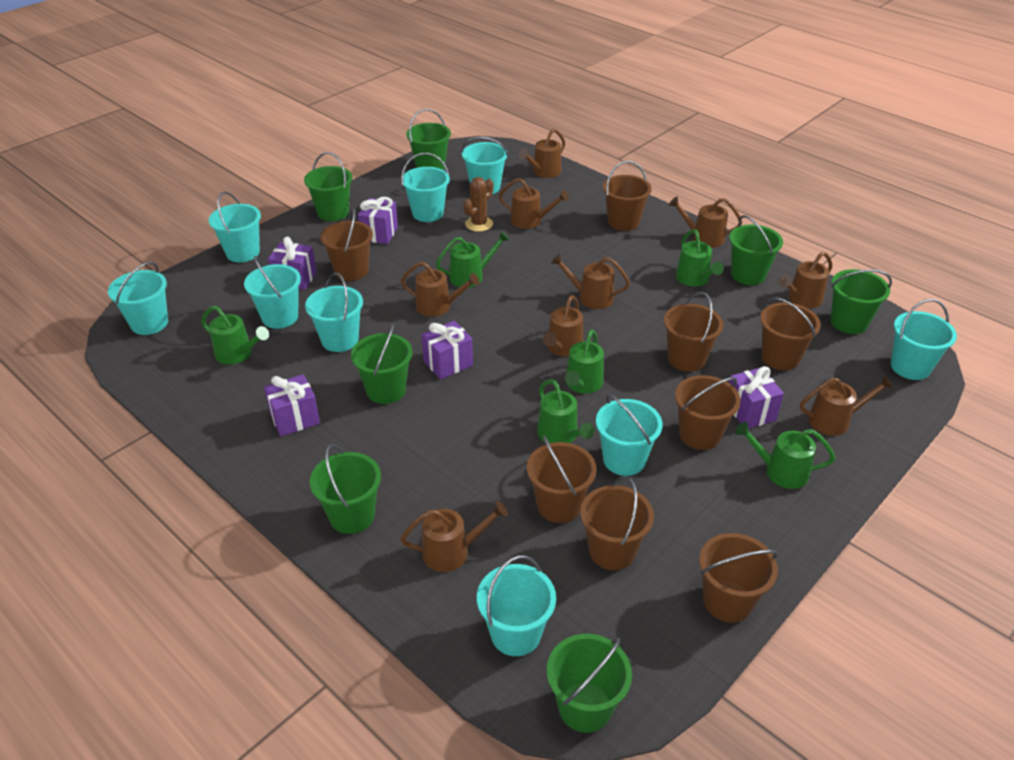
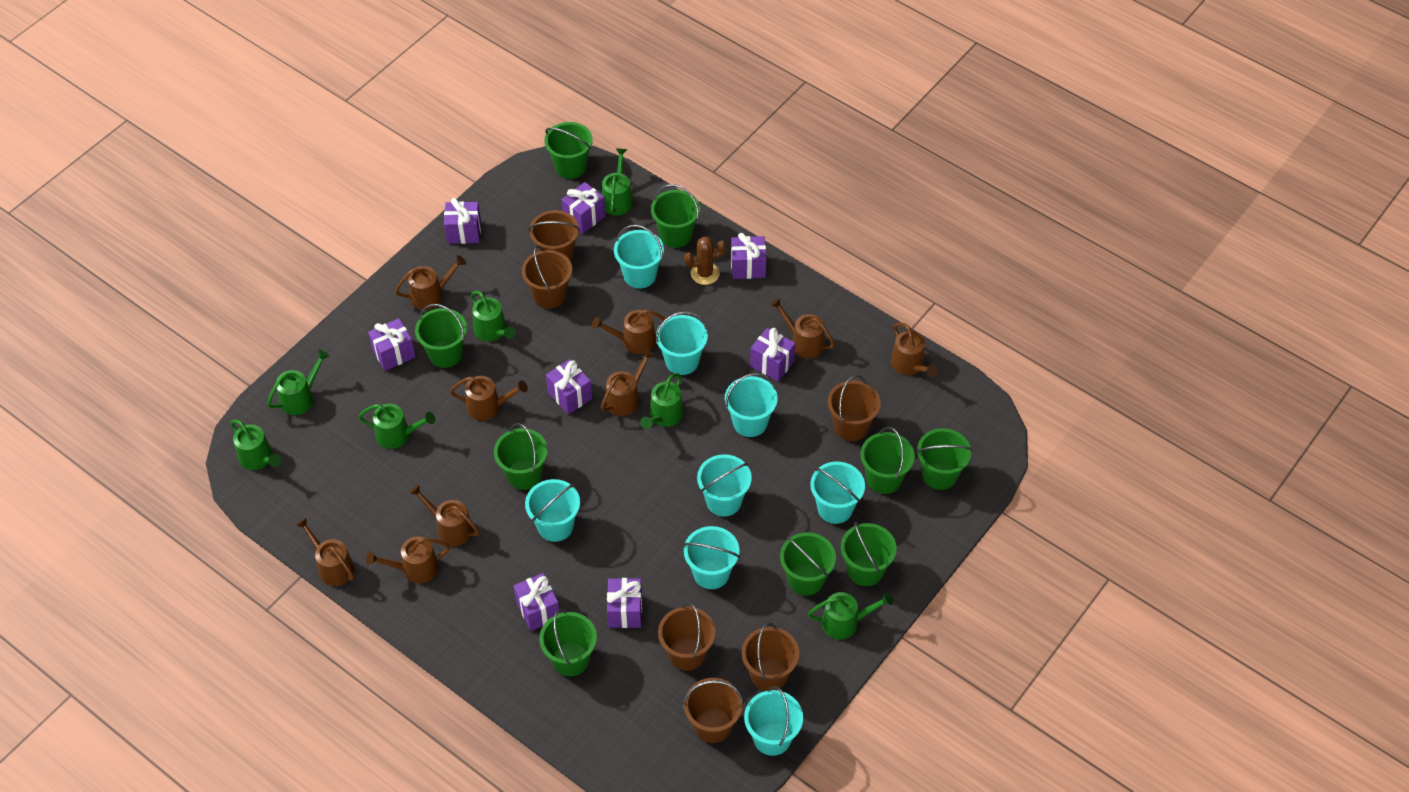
brown bucket: 8 -> 6
green bucket: 7 -> 9
green watering can: 6 -> 7
purple gift: 5 -> 8
turquoise bucket: 9 -> 8

